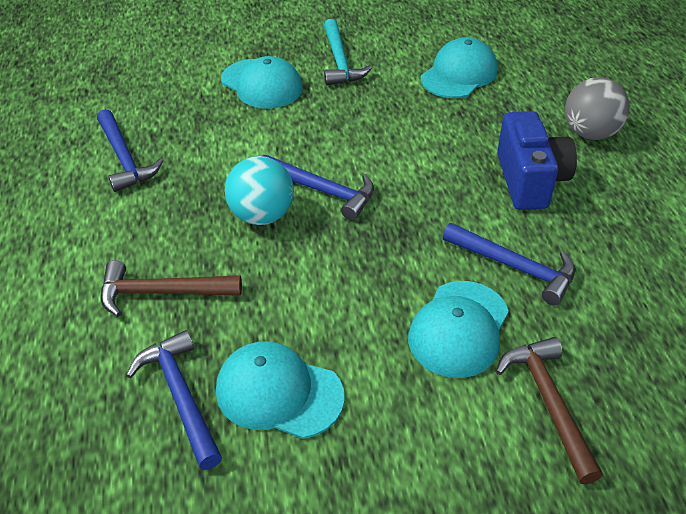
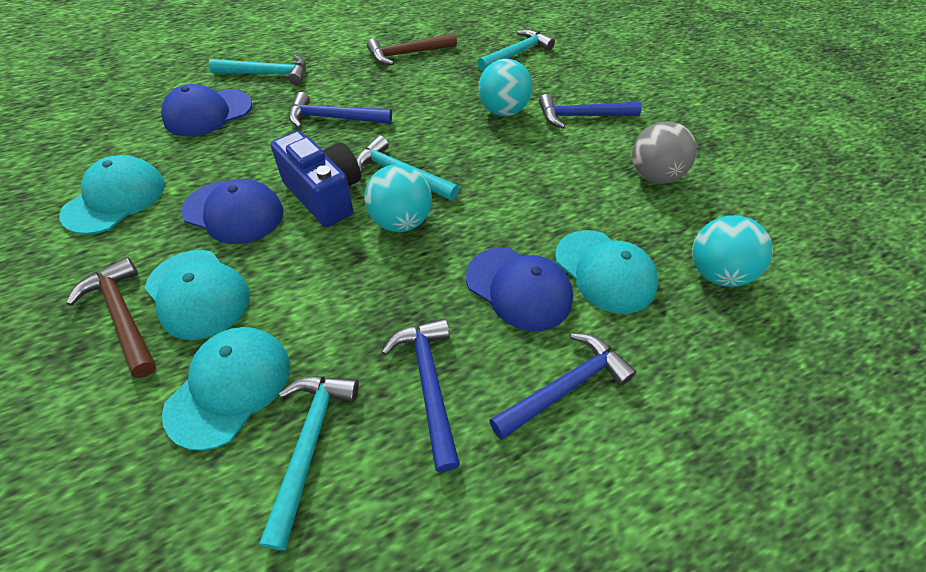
blue cap: 0 -> 3
turquoise ball: 1 -> 3
turquoise hammer: 1 -> 4

